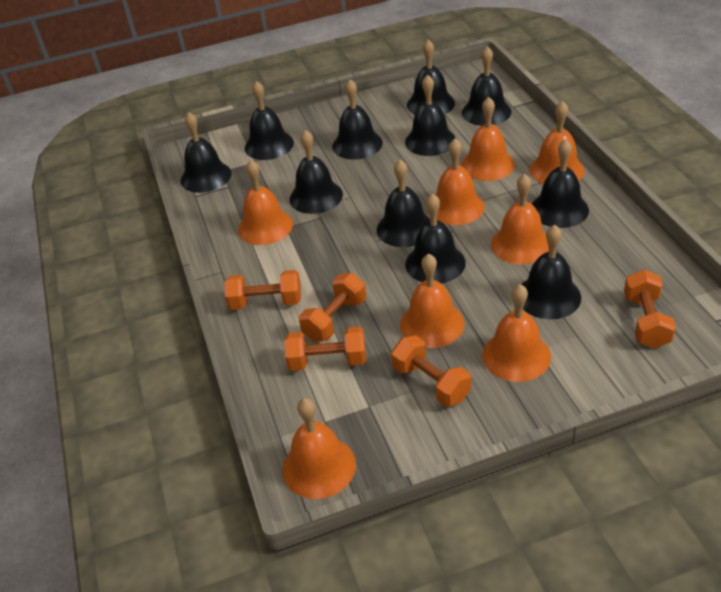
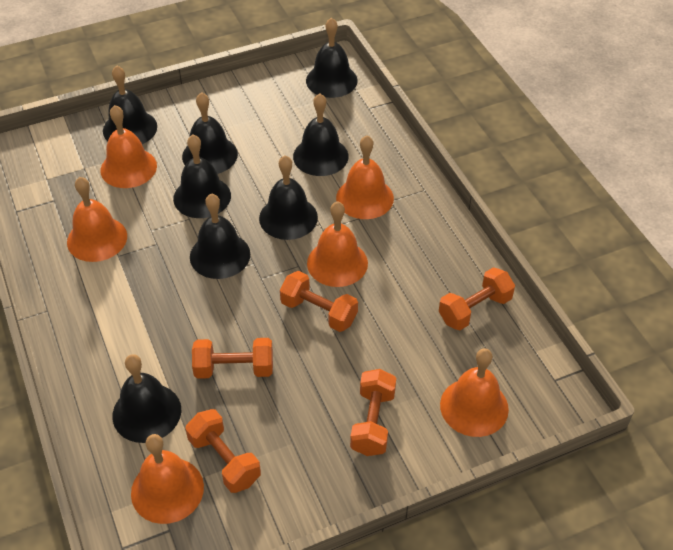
black bell: 11 -> 8
orange bell: 8 -> 6

